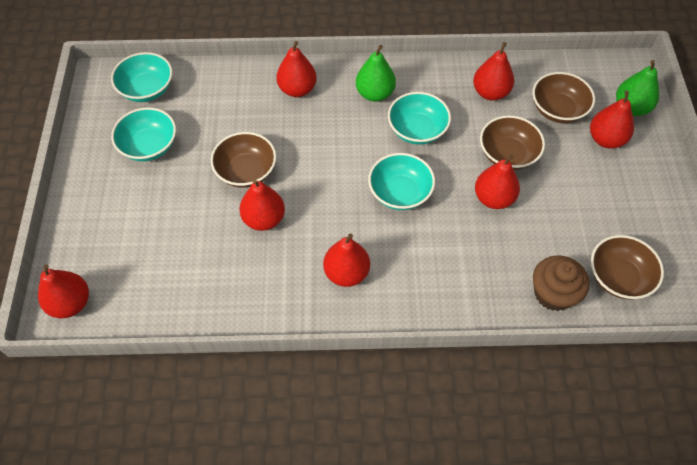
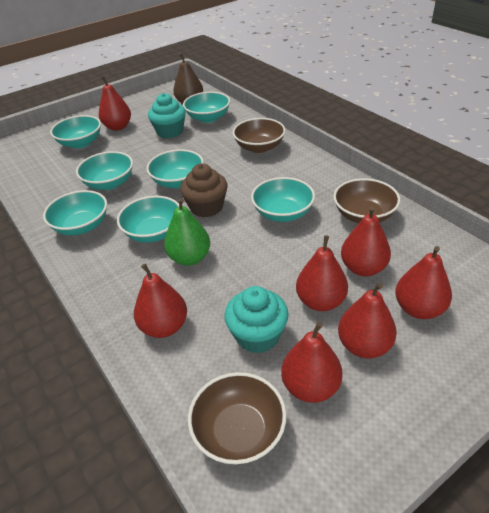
brown bowl: 4 -> 3
brown pear: 0 -> 1
green pear: 2 -> 1
turquoise bowl: 4 -> 7
turquoise cupcake: 0 -> 2

